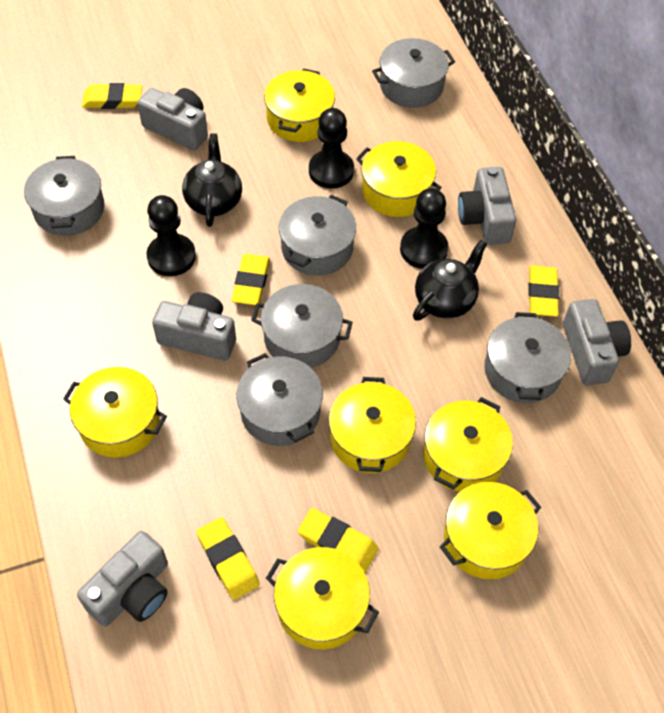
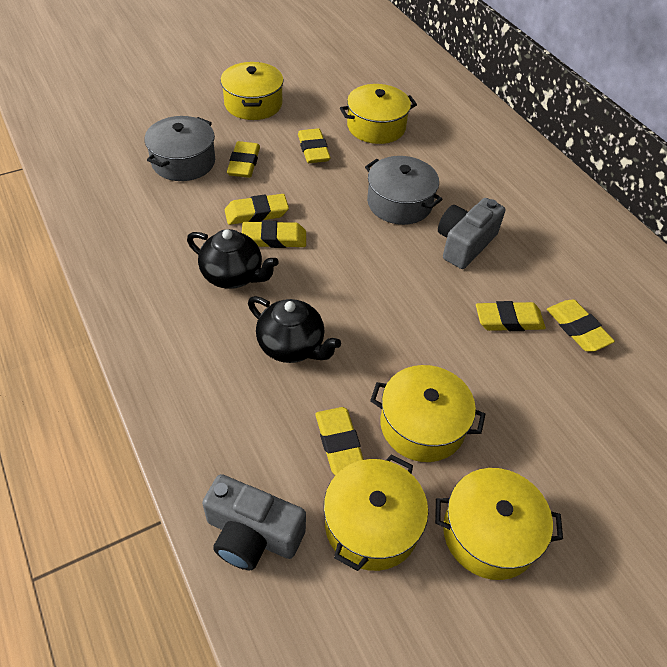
black pawn: 3 -> 0
grey camera: 5 -> 2
grey pot: 6 -> 2
yellow eraser: 5 -> 7
yellow pot: 7 -> 5

